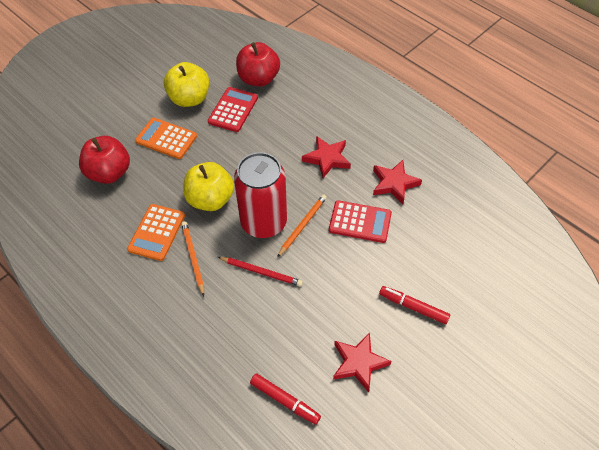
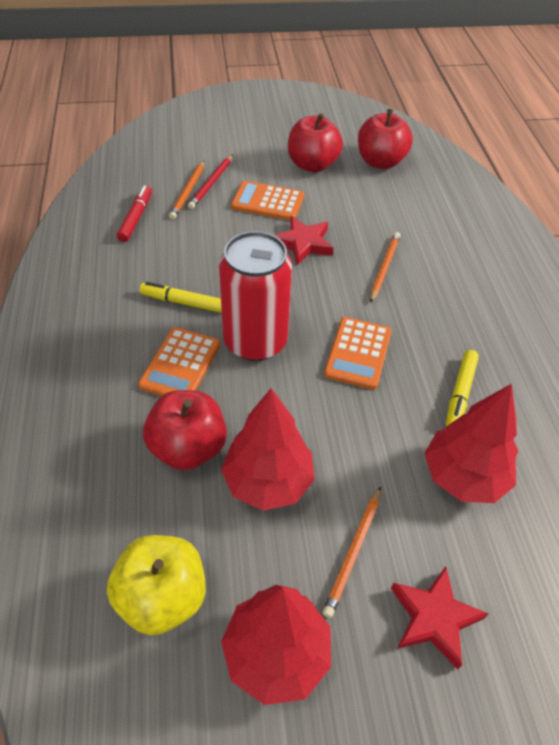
orange calculator: 2 -> 3
orange pencil: 2 -> 3
red apple: 2 -> 3
red calculator: 2 -> 0
red marker: 2 -> 1
red star: 3 -> 2
red tree: 0 -> 3
yellow apple: 2 -> 1
yellow marker: 0 -> 2

